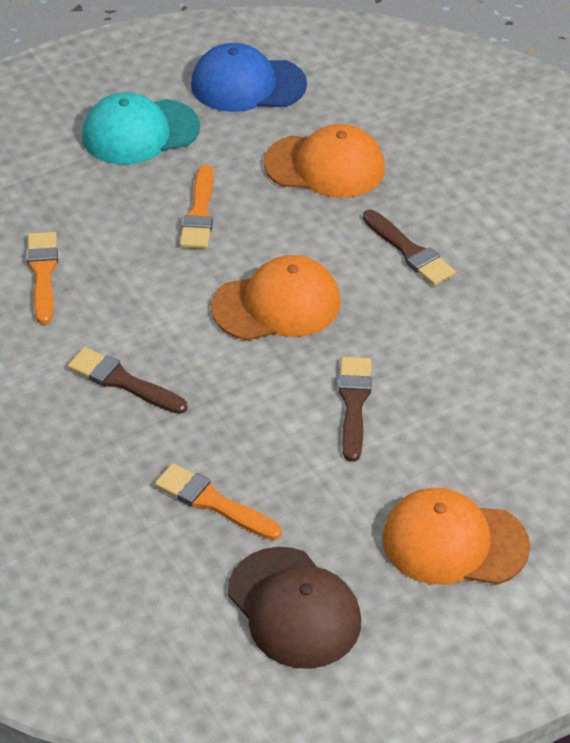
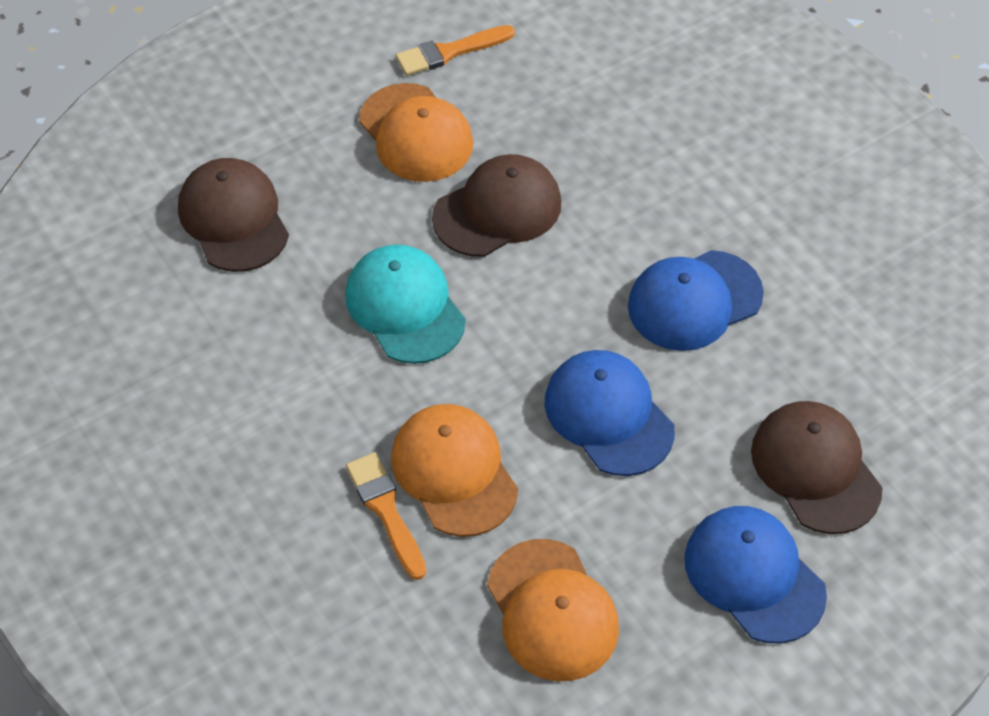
blue cap: 1 -> 3
brown brush: 3 -> 0
brown cap: 1 -> 3
orange brush: 3 -> 2

